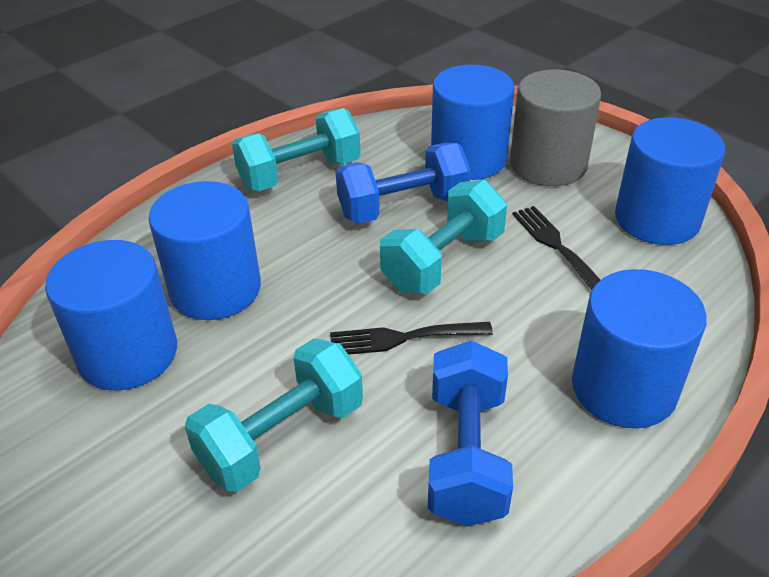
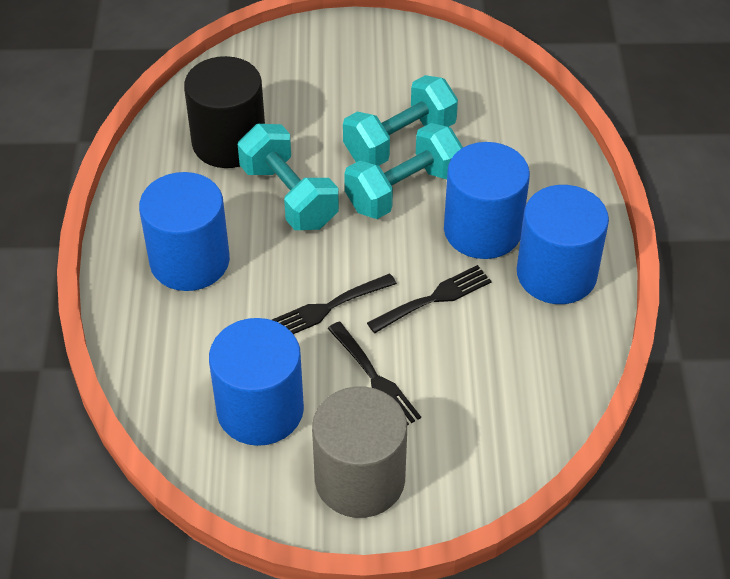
black cylinder: 0 -> 1
black fork: 2 -> 3
blue cylinder: 5 -> 4
blue dumbbell: 2 -> 0

